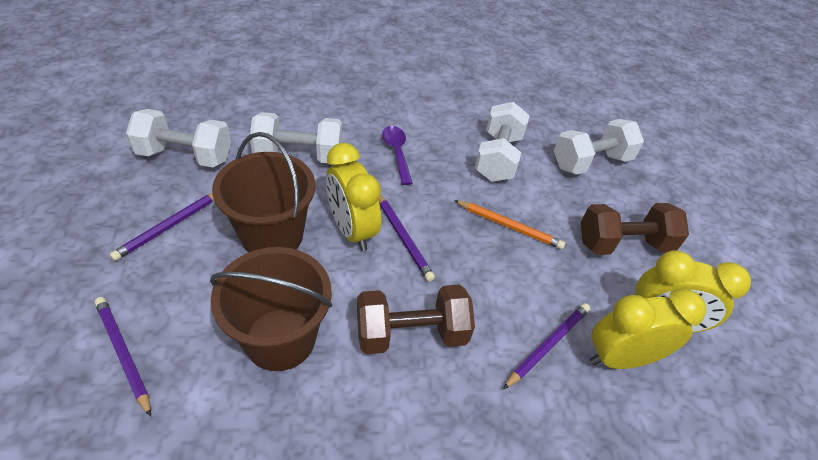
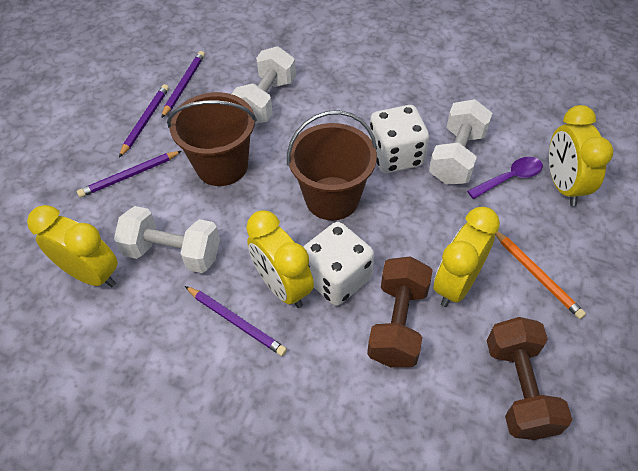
white dice: 0 -> 2
white dumbbell: 4 -> 3
yellow clock: 3 -> 4

